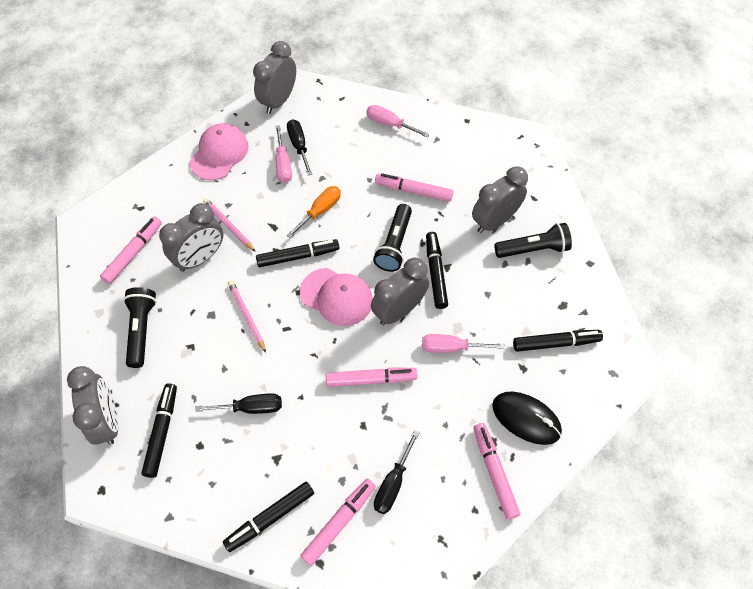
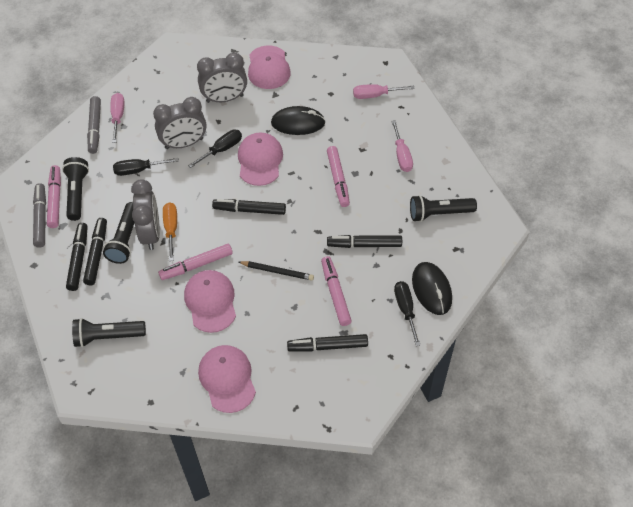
black flashlight: 3 -> 4
black mouse: 1 -> 2
black pencil: 0 -> 1
grey clock: 5 -> 3
grey marker: 0 -> 2
pink cap: 2 -> 4
pink marker: 5 -> 4
pink pencil: 2 -> 0

